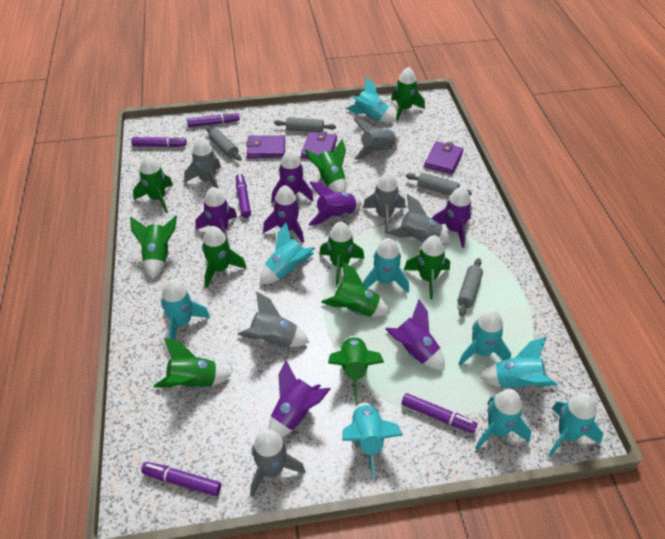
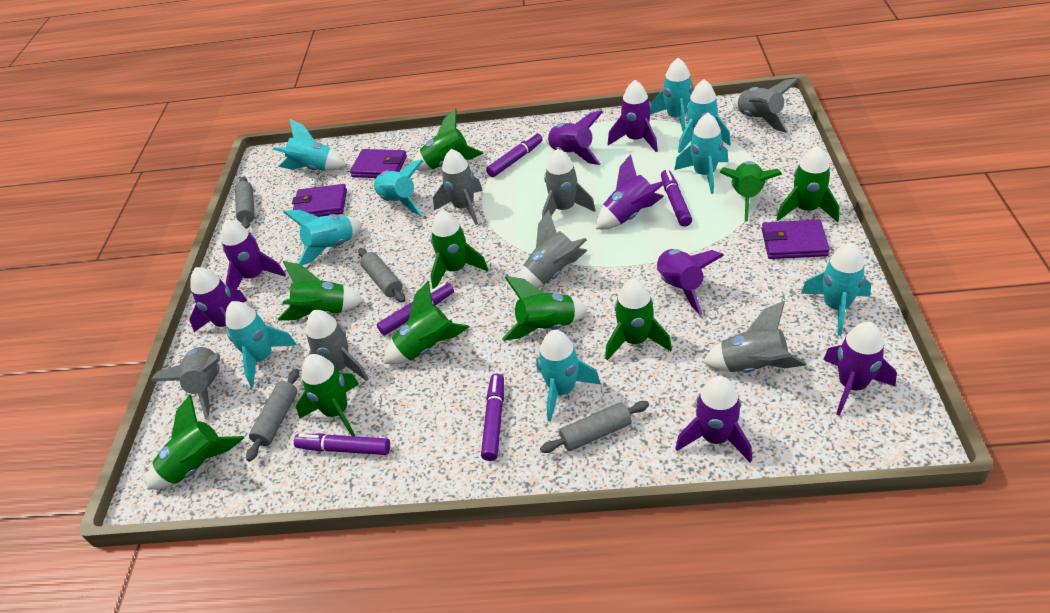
grey rocket: 6 -> 7
purple rocket: 7 -> 8

